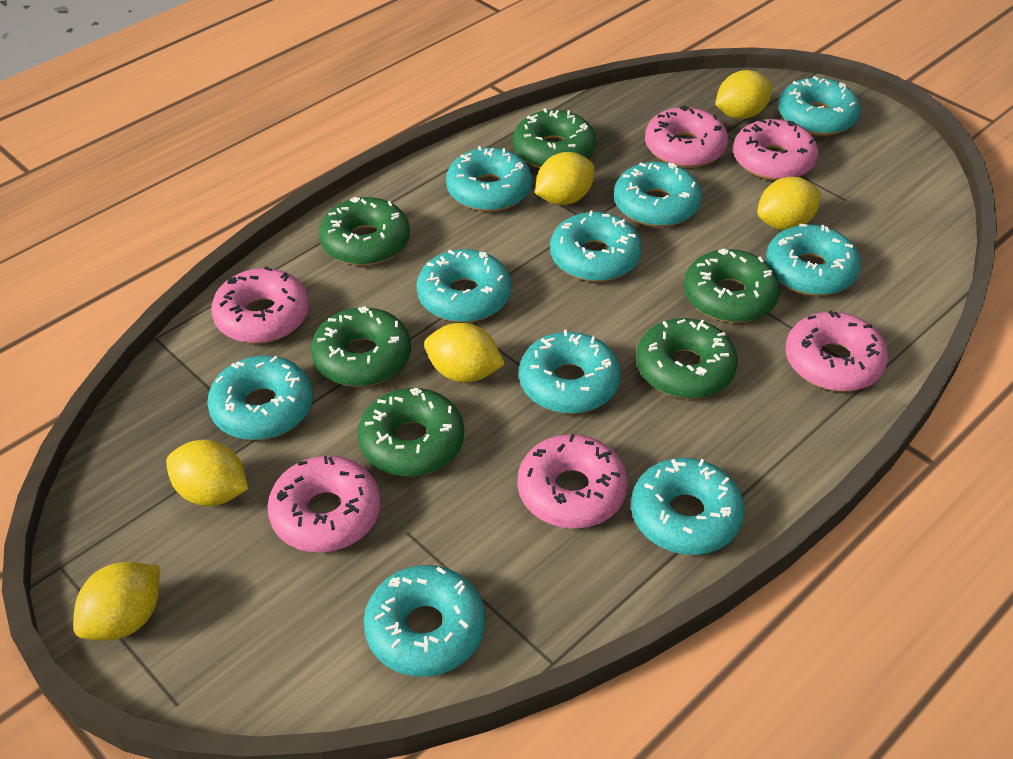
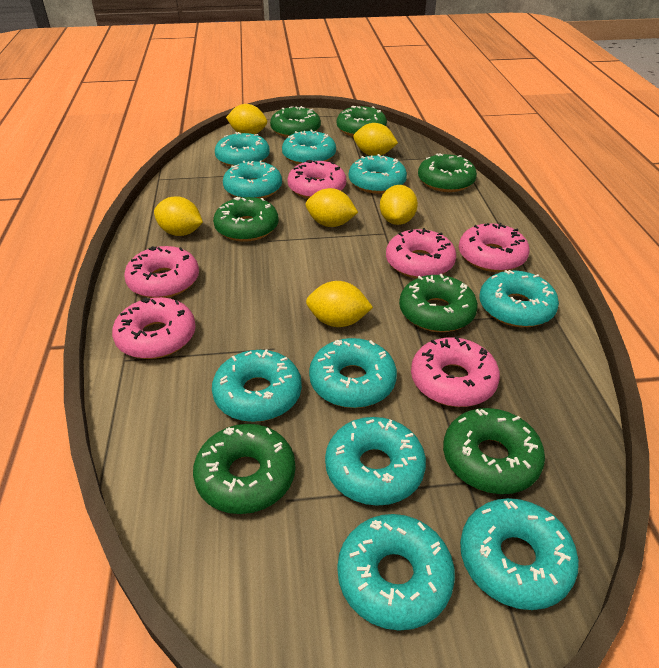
green donut: 6 -> 7

